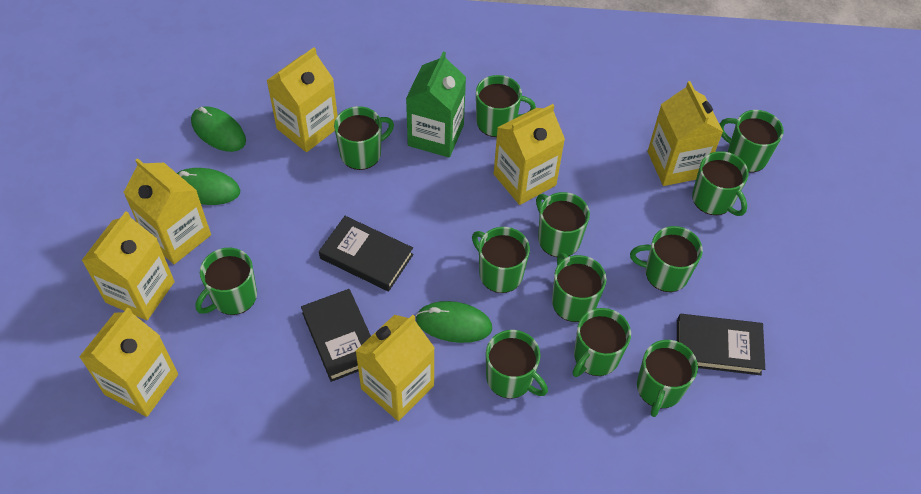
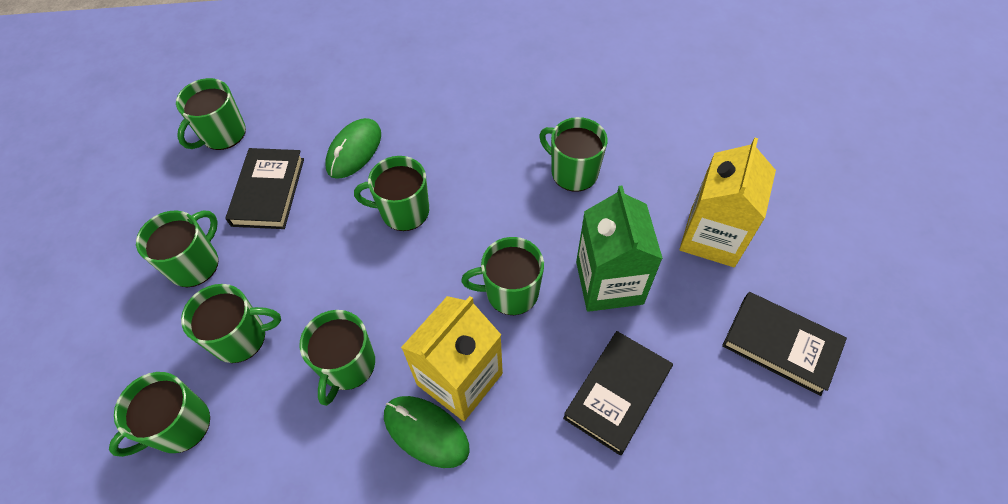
green mouse: 3 -> 2
green mug: 12 -> 8
yellow carton: 7 -> 2

